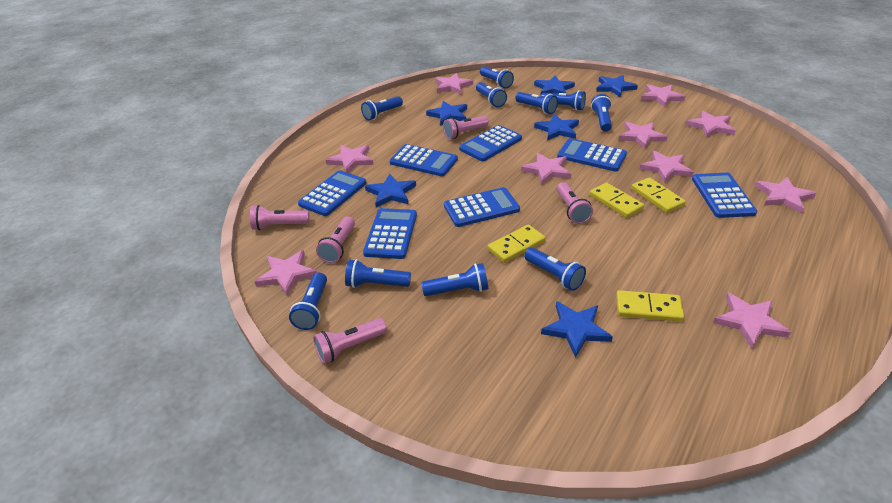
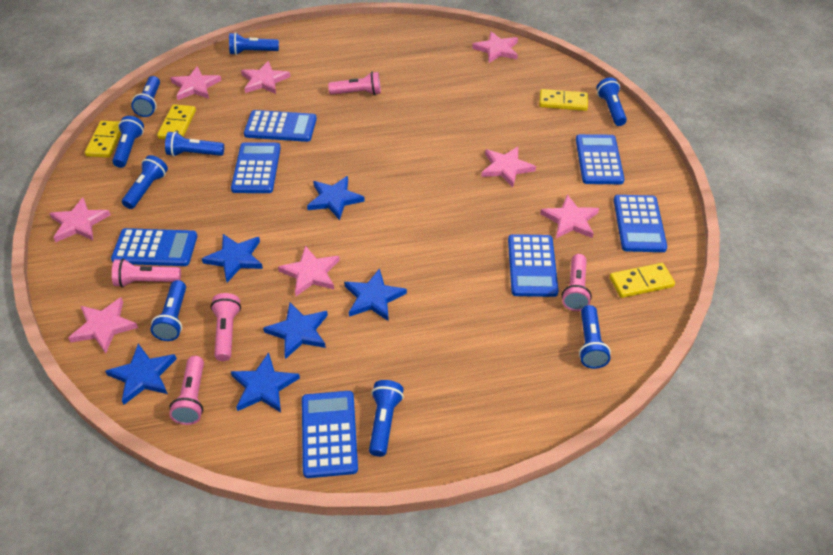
blue flashlight: 10 -> 9
pink star: 10 -> 8

